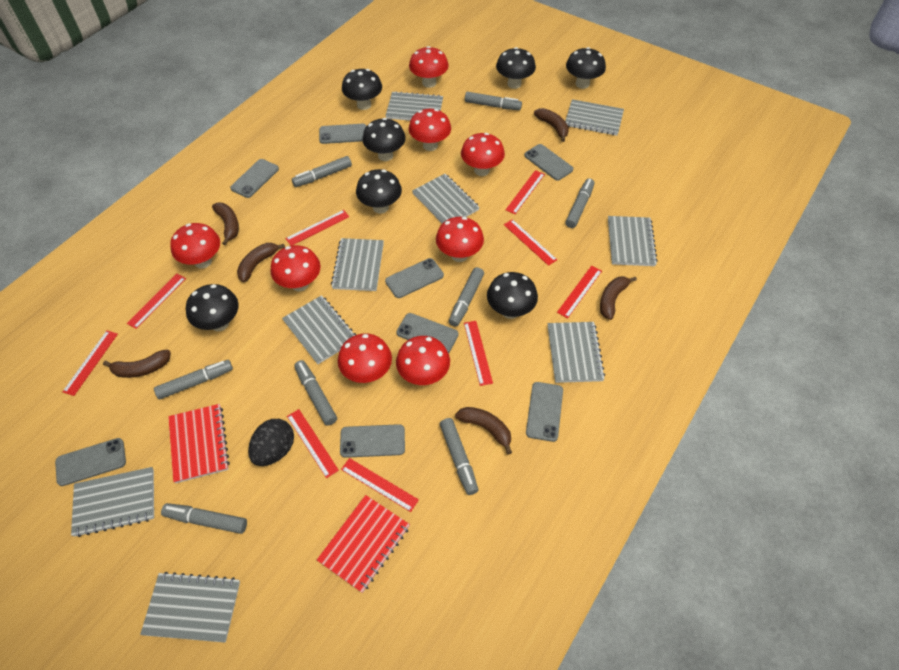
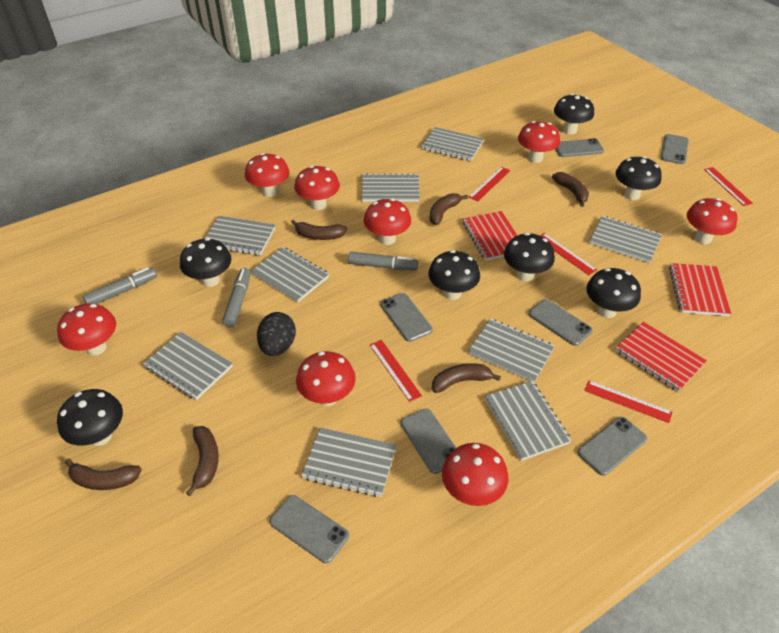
grey marker: 8 -> 3
grey phone: 8 -> 7
red notebook: 2 -> 3
red ruler: 9 -> 5

